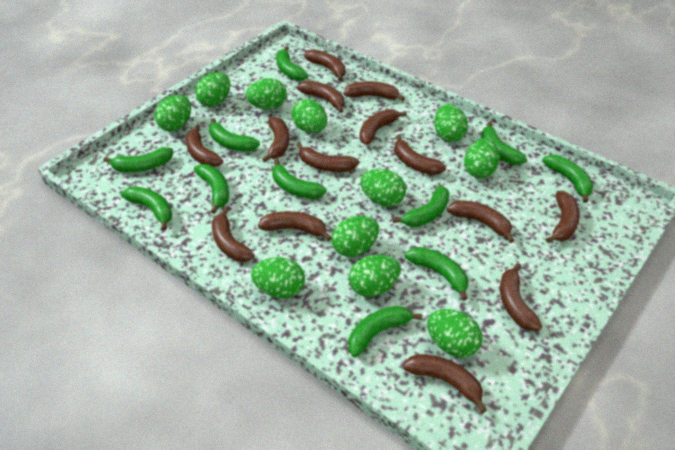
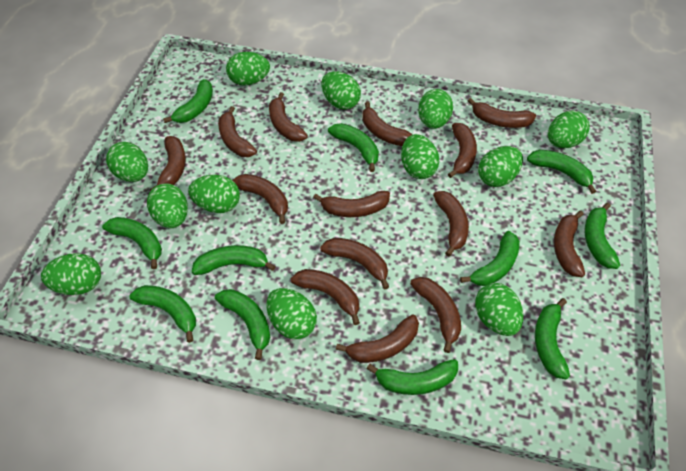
green egg: 11 -> 12

